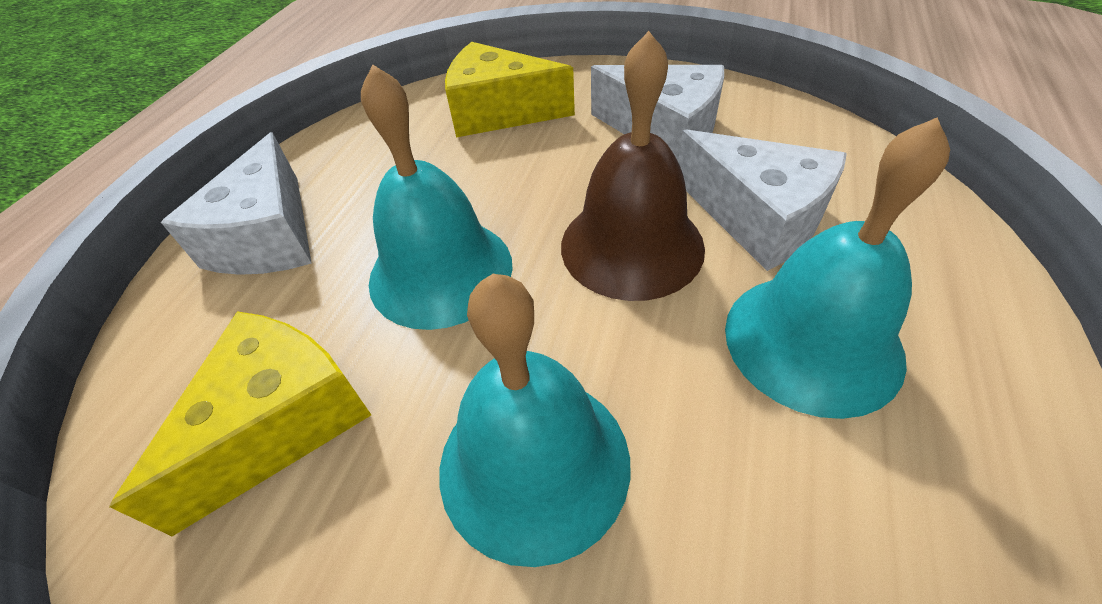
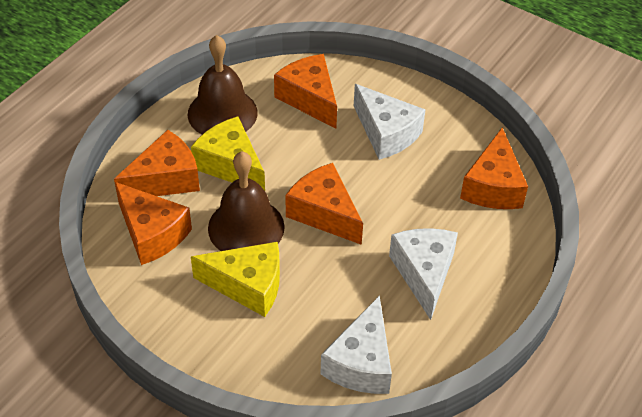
brown bell: 1 -> 2
orange cheese: 0 -> 5
turquoise bell: 3 -> 0

